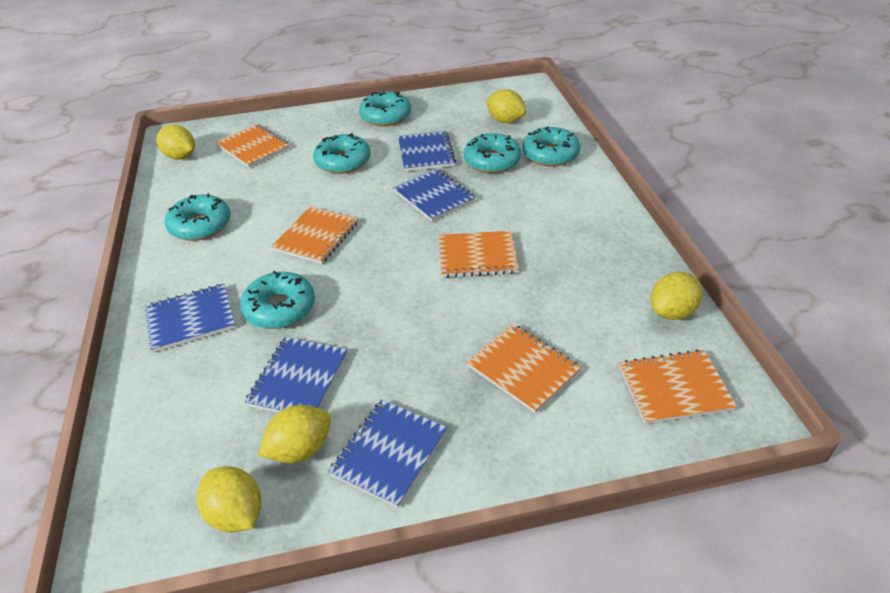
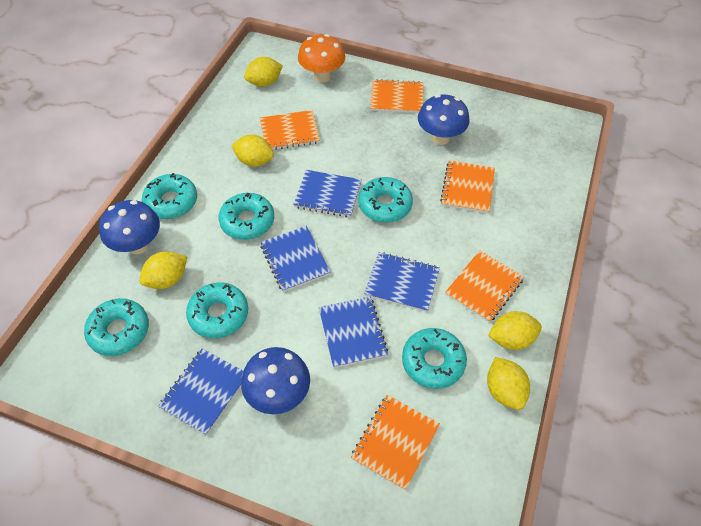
blue mushroom: 0 -> 3
orange mushroom: 0 -> 1

